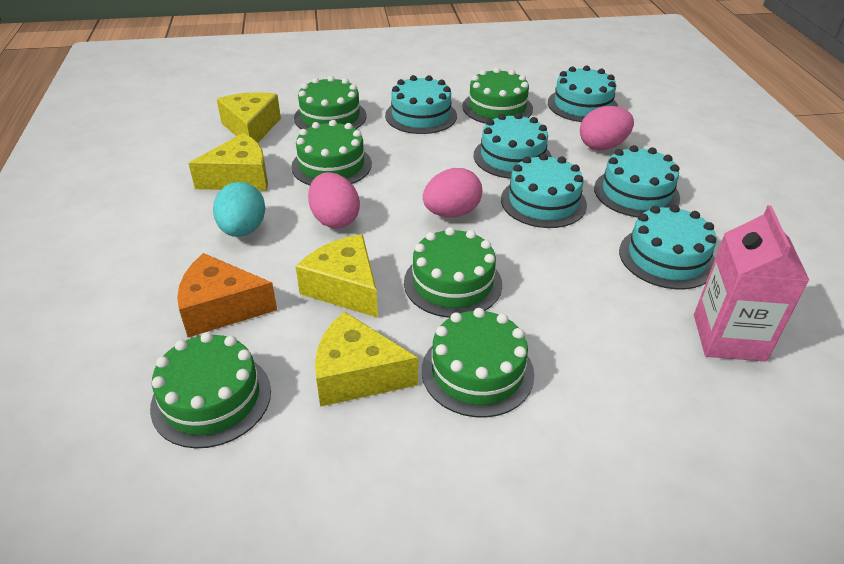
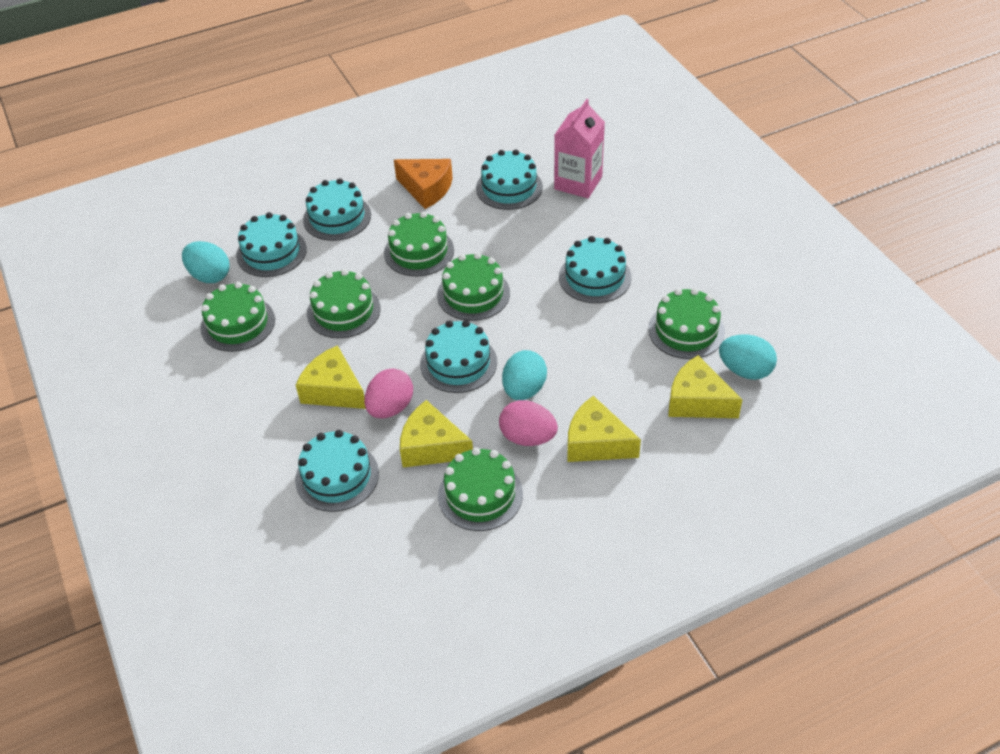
pink egg: 3 -> 2
turquoise egg: 1 -> 3

